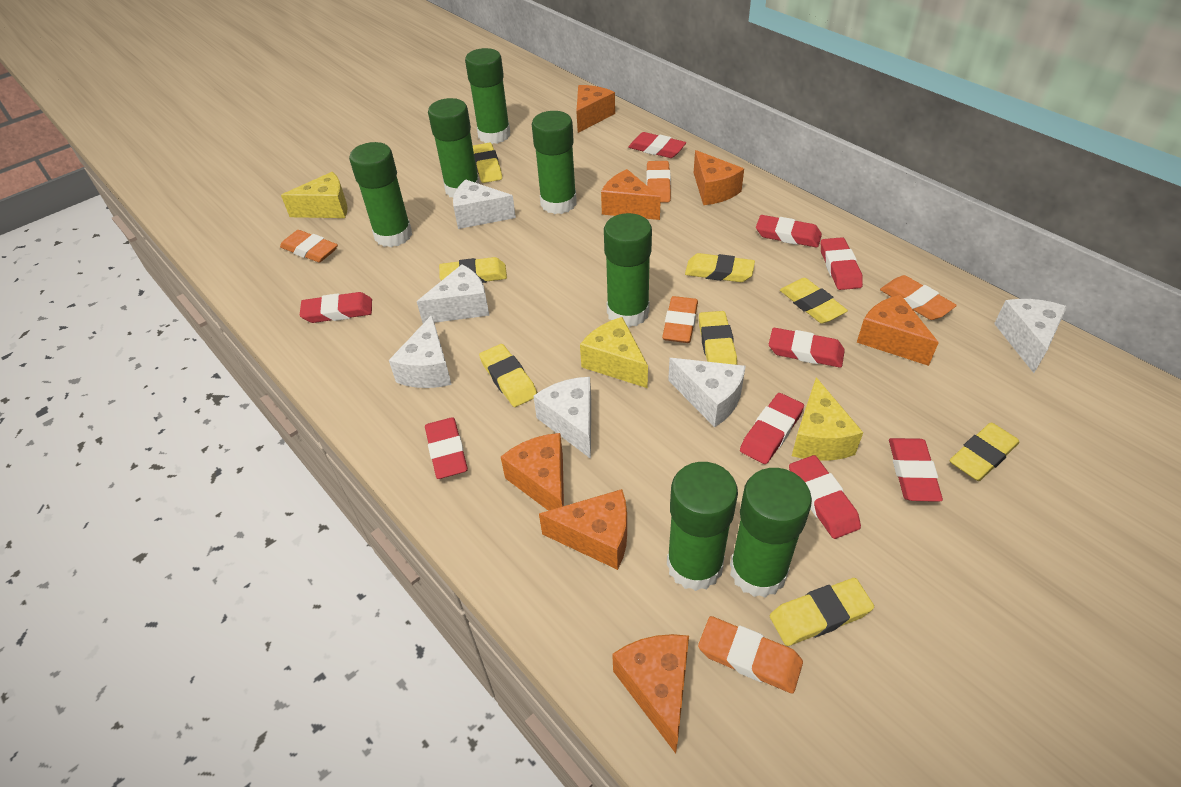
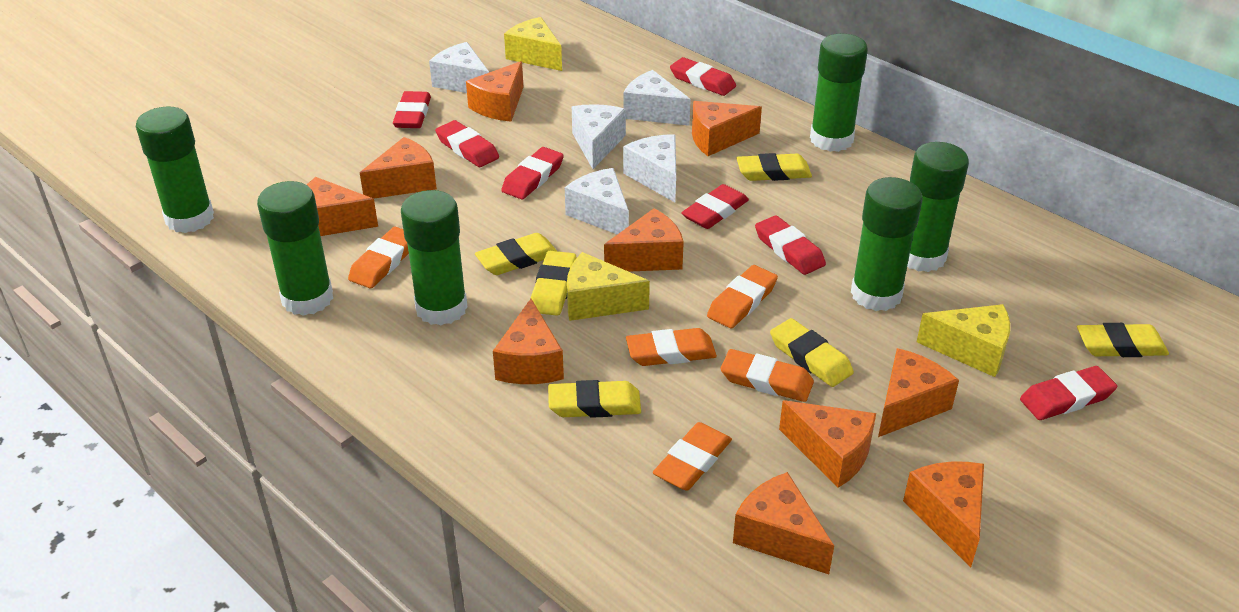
green glue stick: 7 -> 6
orange cheese: 7 -> 10
red eraser: 9 -> 7
white cheese: 6 -> 5
yellow eraser: 8 -> 6

